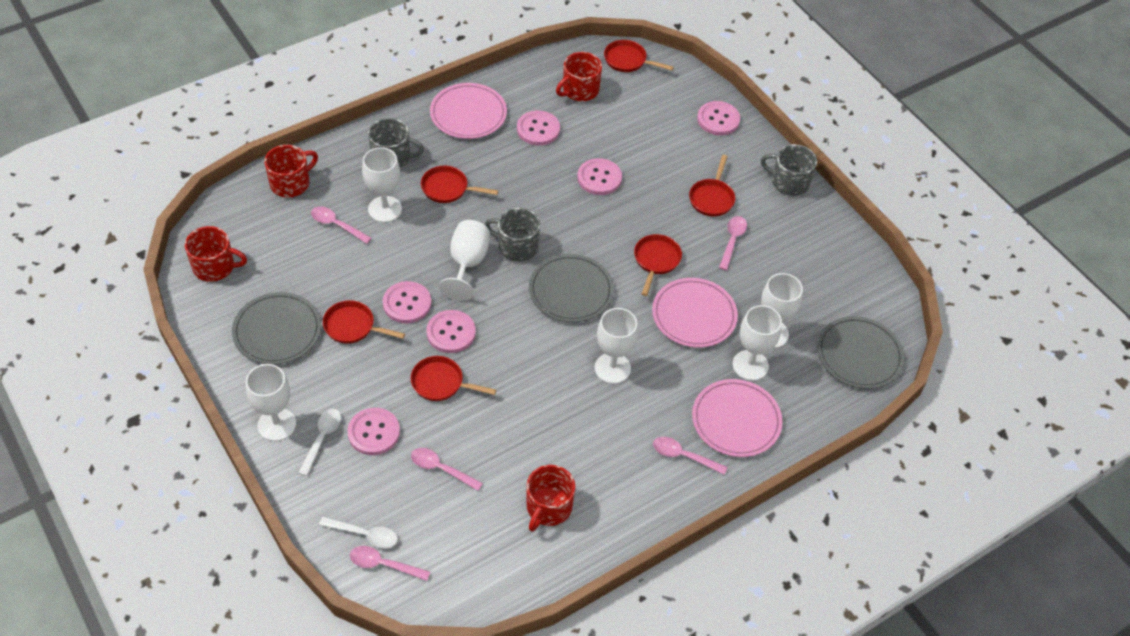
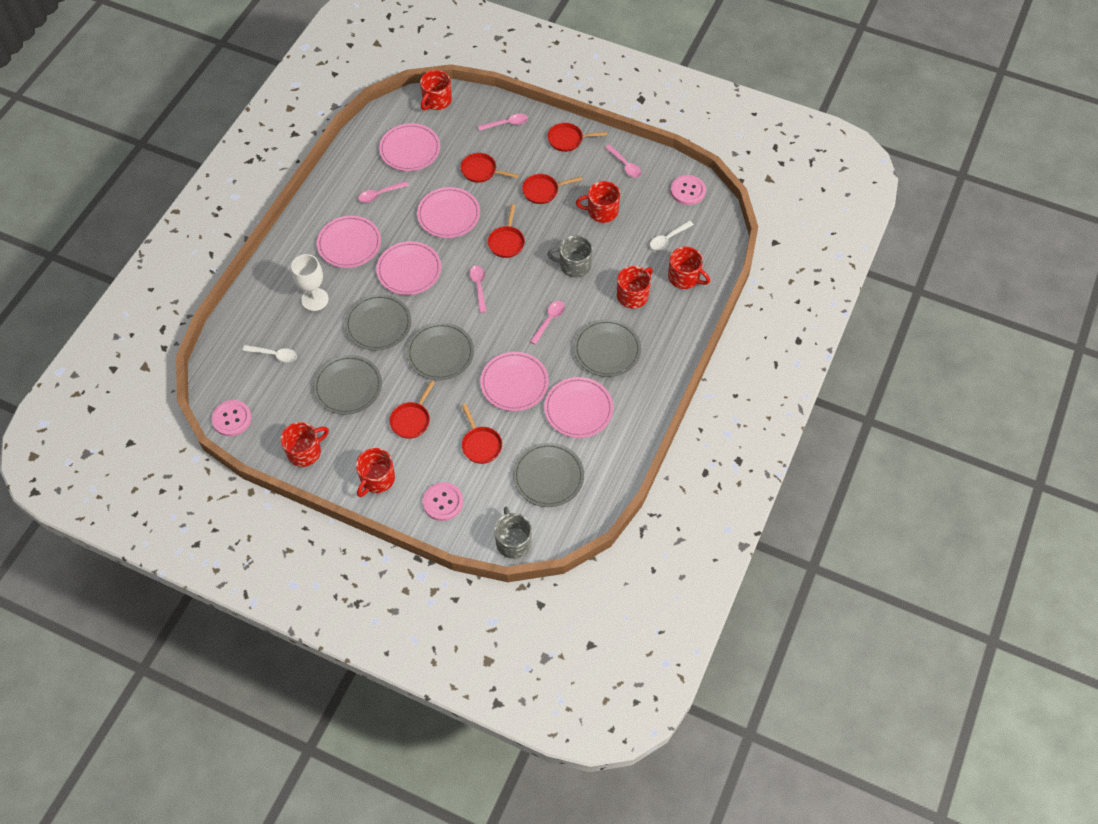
grey mug: 3 -> 2
grey plate: 3 -> 5
pink button: 6 -> 3
pink plate: 3 -> 6
red mug: 4 -> 6
white goblet: 6 -> 1

